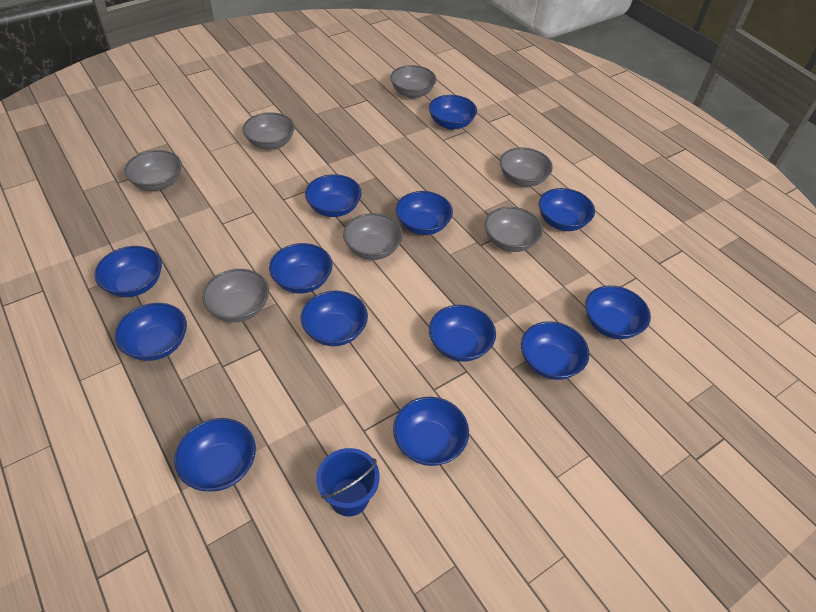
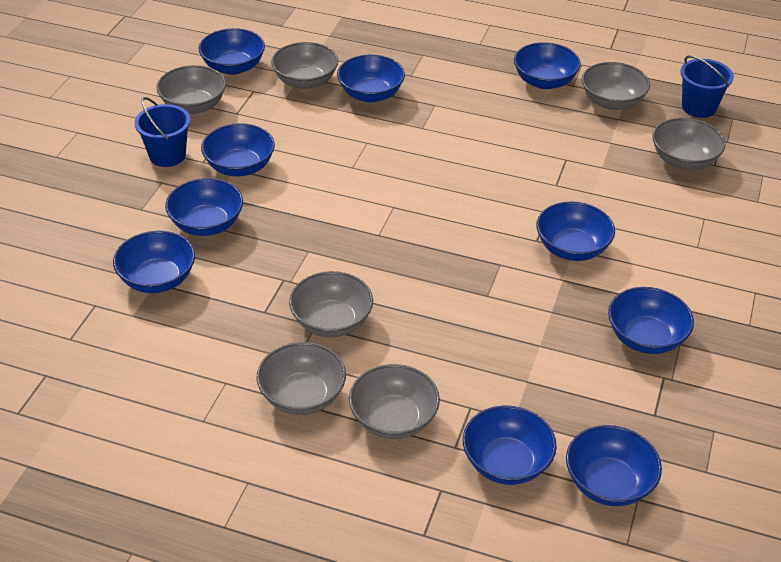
blue bowl: 13 -> 10
blue bucket: 1 -> 2

